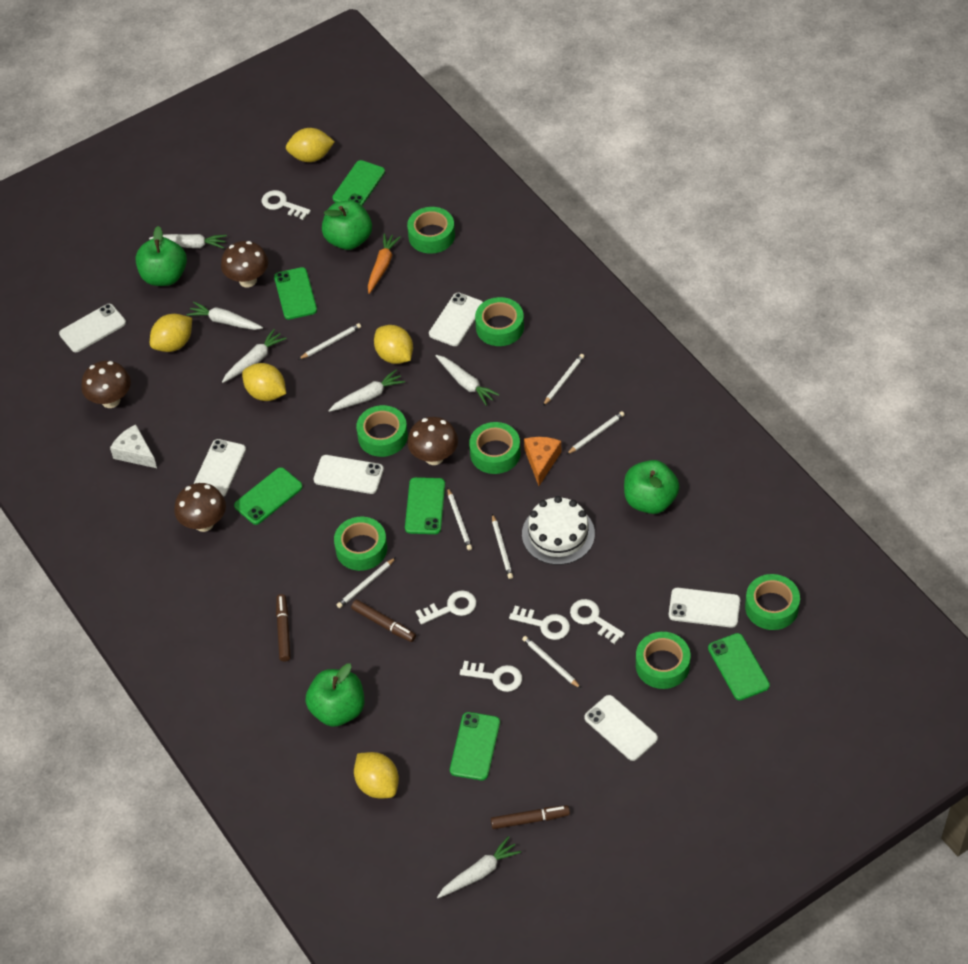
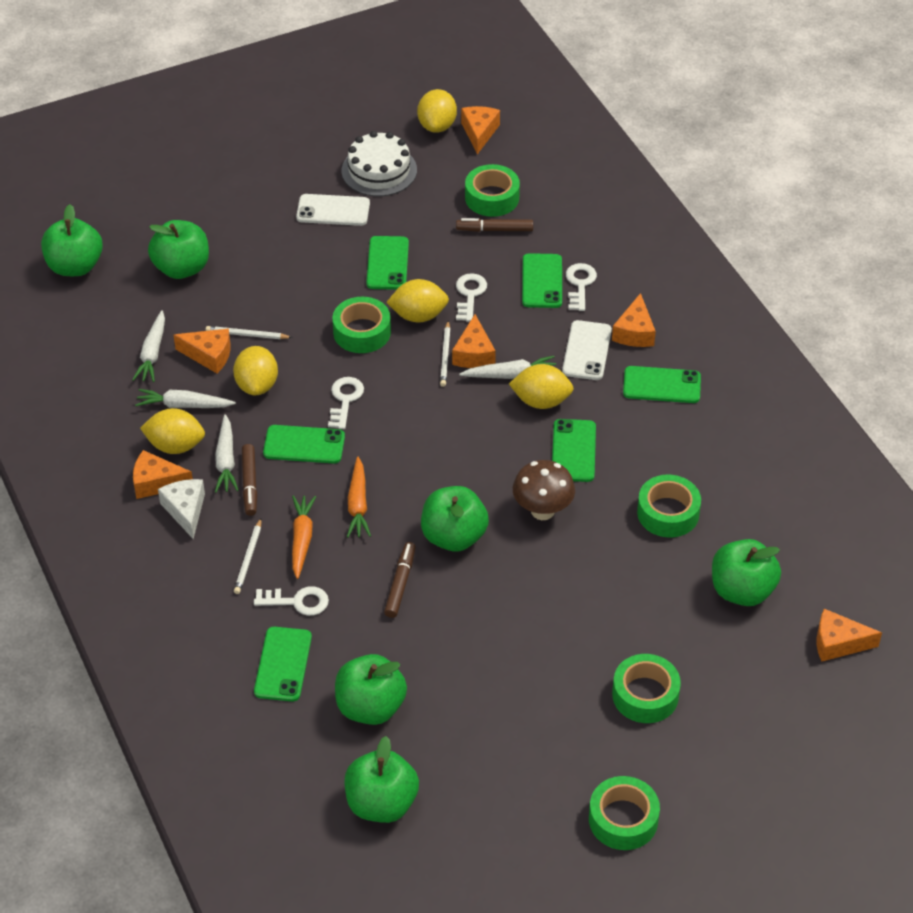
brown mushroom: 4 -> 1
green apple: 4 -> 6
green tape: 7 -> 5
orange carrot: 1 -> 2
orange cheese: 1 -> 6
white carrot: 6 -> 4
white key: 5 -> 4
white pencil: 7 -> 3
white phone: 6 -> 2

